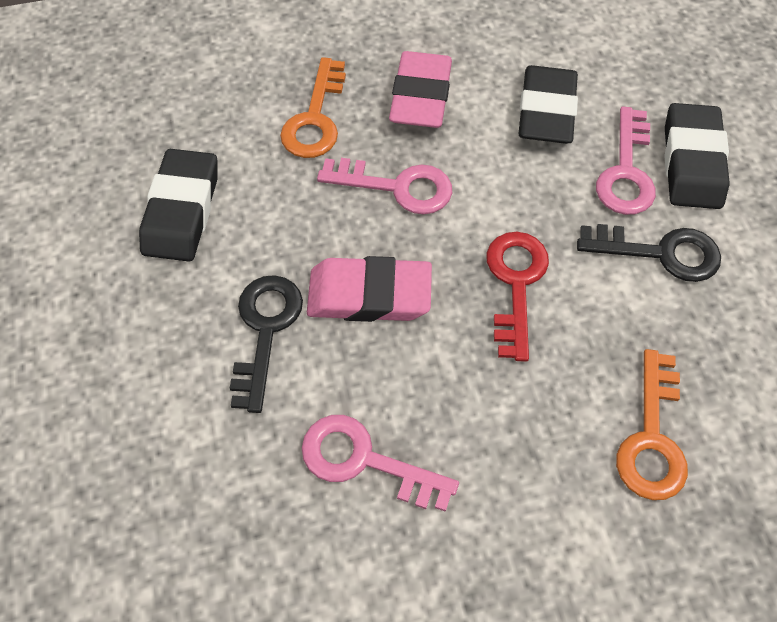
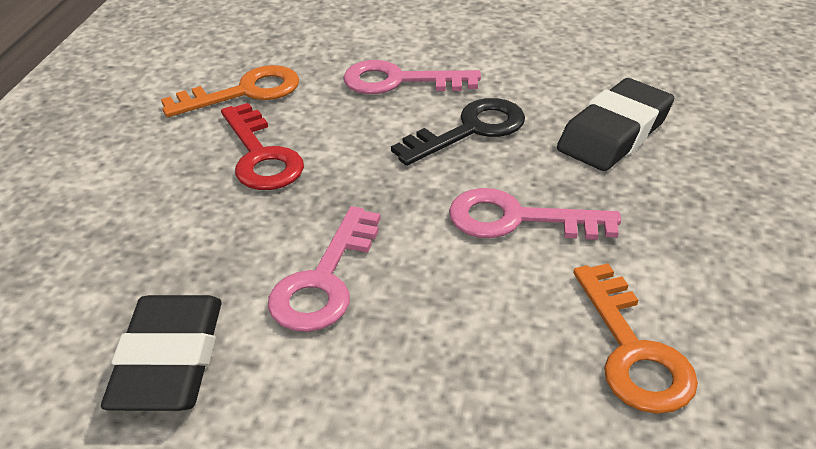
black eraser: 3 -> 2
black key: 2 -> 1
pink eraser: 2 -> 0

